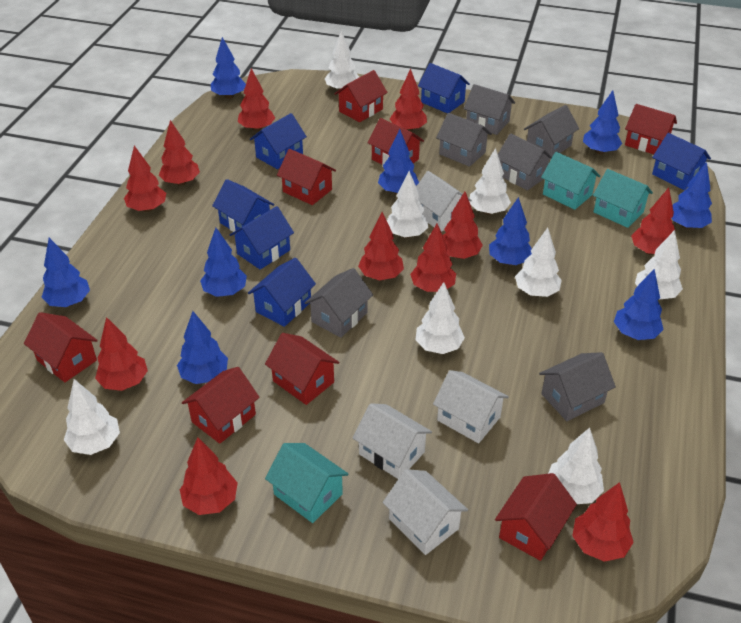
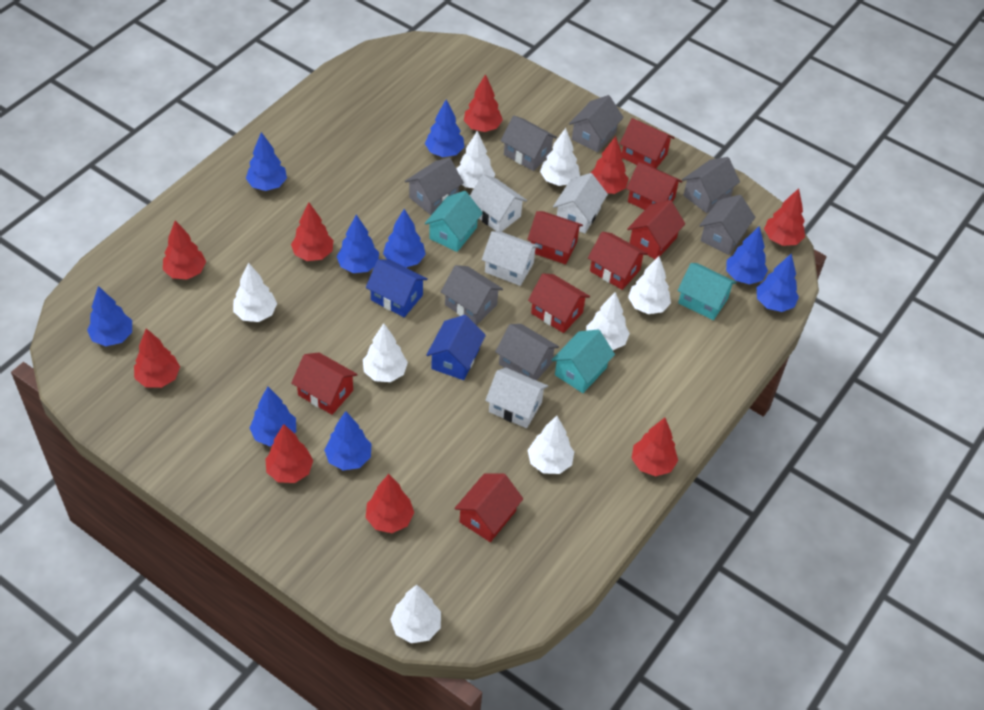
blue house: 6 -> 2
grey house: 6 -> 7
red tree: 11 -> 9

